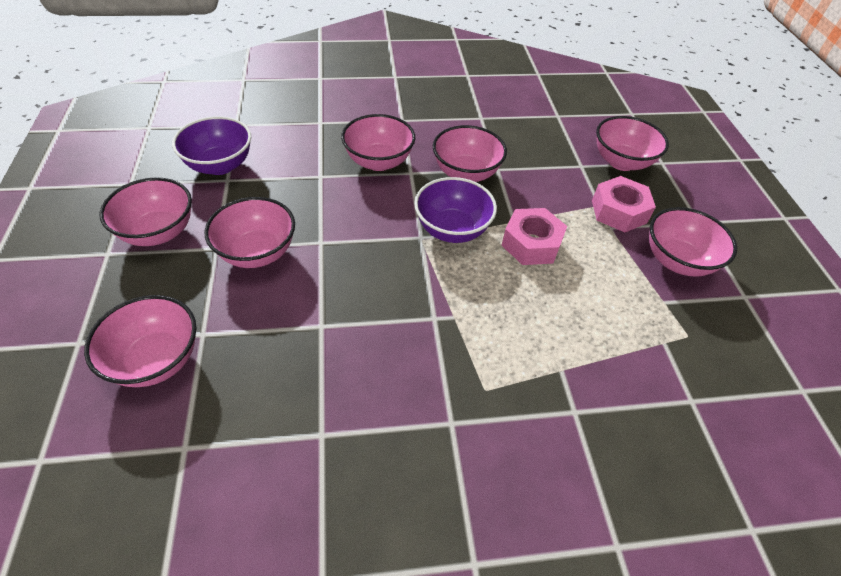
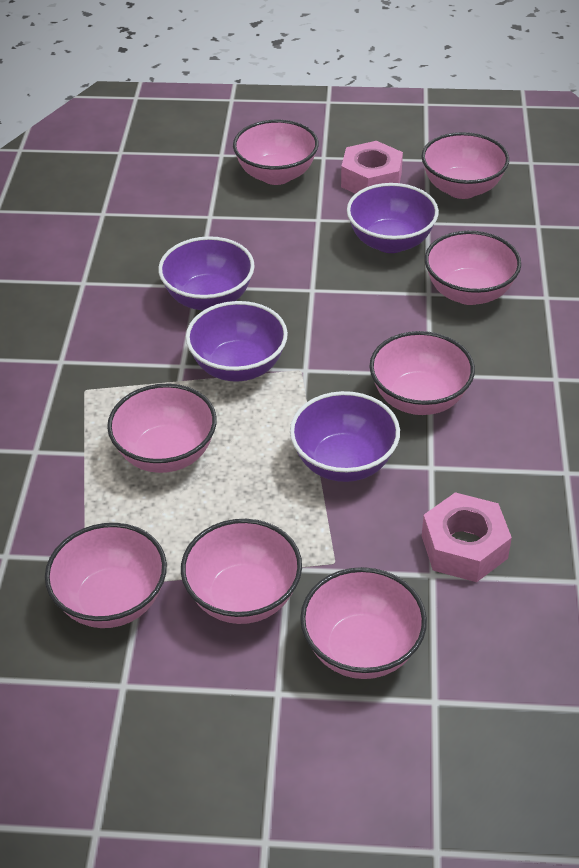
pink bowl: 7 -> 8
purple bowl: 2 -> 4

